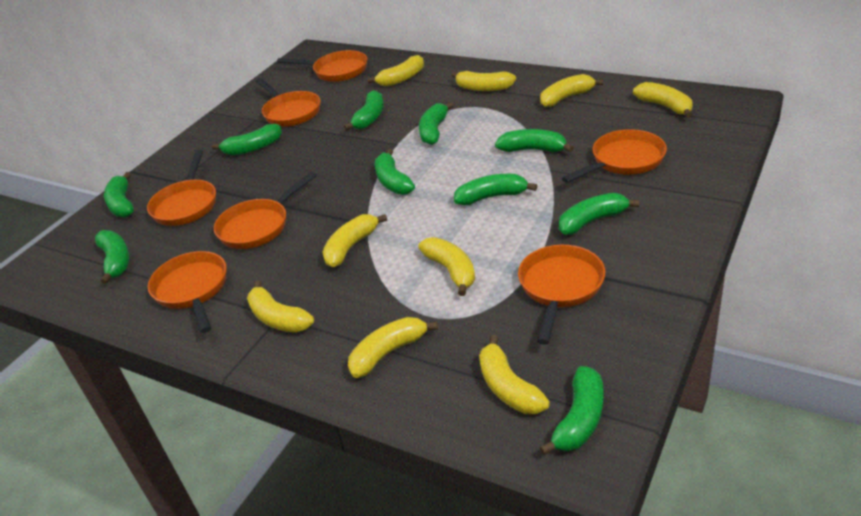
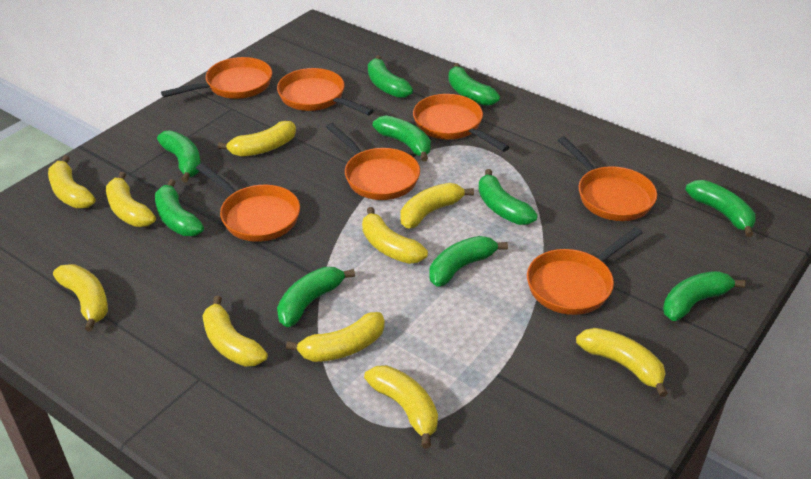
yellow banana: 9 -> 10

